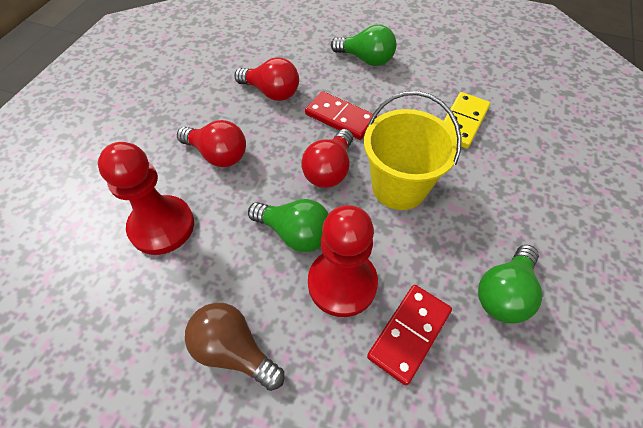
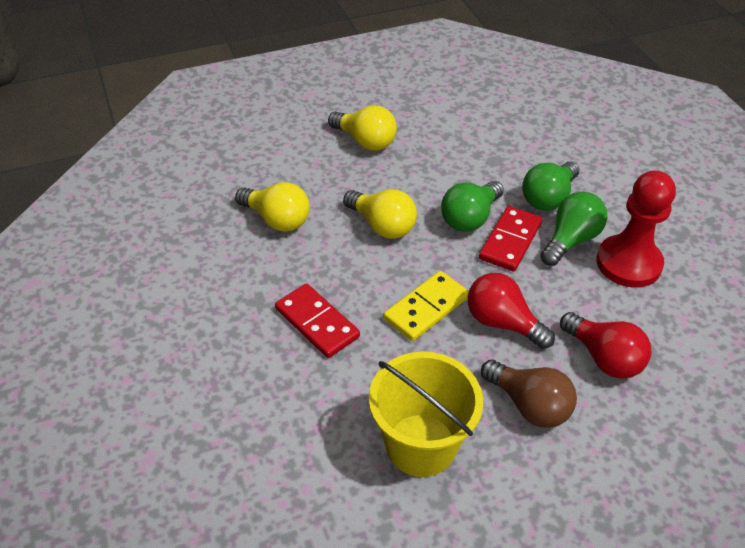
red light bulb: 3 -> 2
red pawn: 2 -> 1
yellow light bulb: 0 -> 3

